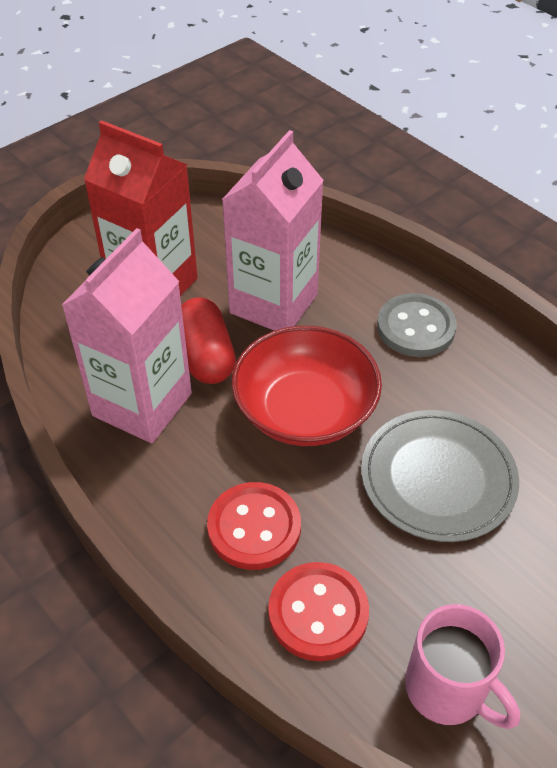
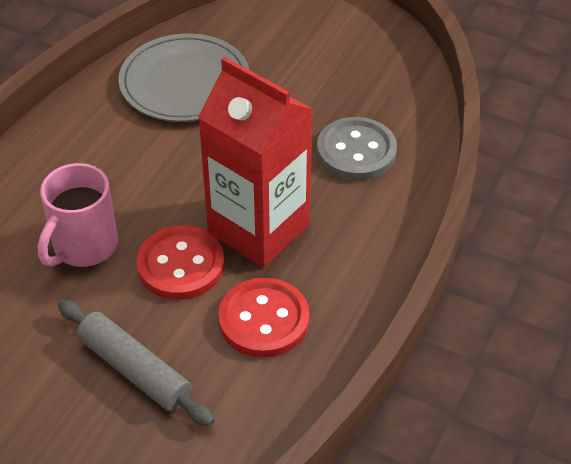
grey rolling pin: 0 -> 1
pink carton: 2 -> 0
red bowl: 1 -> 0
red capsule: 1 -> 0

